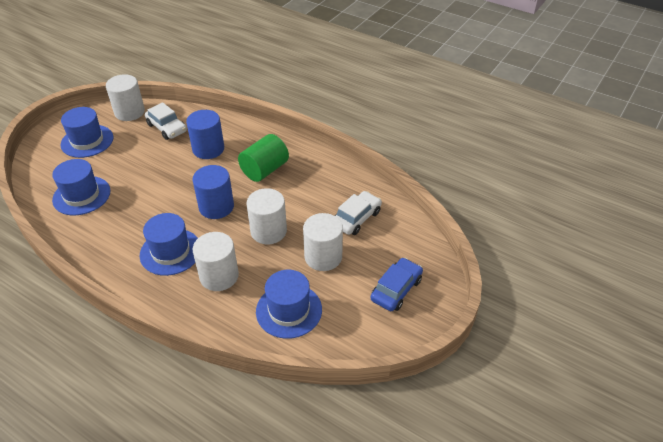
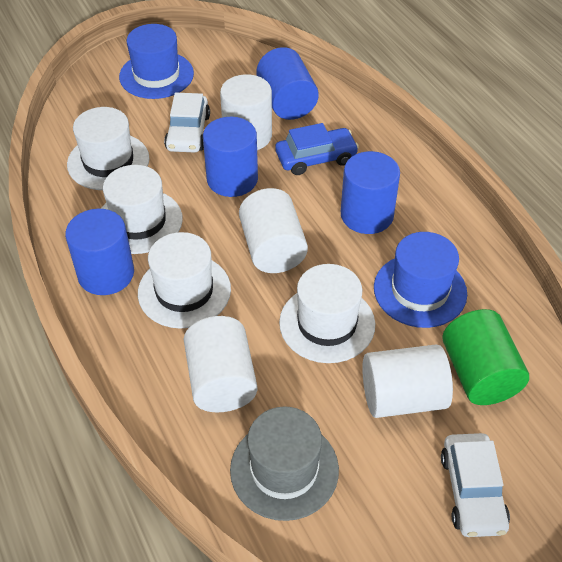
blue cylinder: 2 -> 4
blue hat: 4 -> 2
grey hat: 0 -> 1
white hat: 0 -> 4

